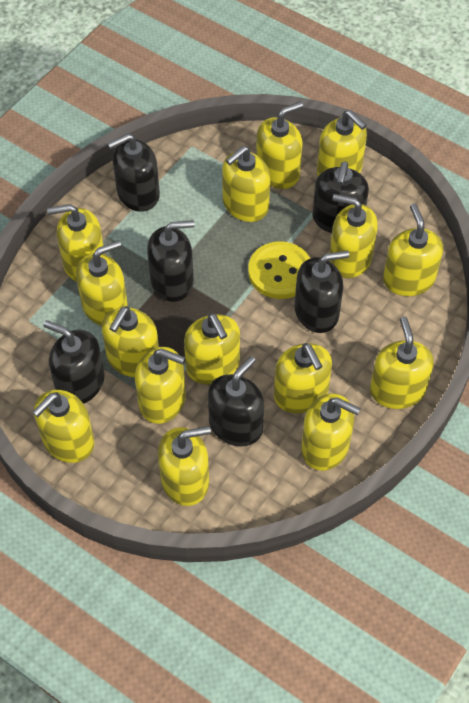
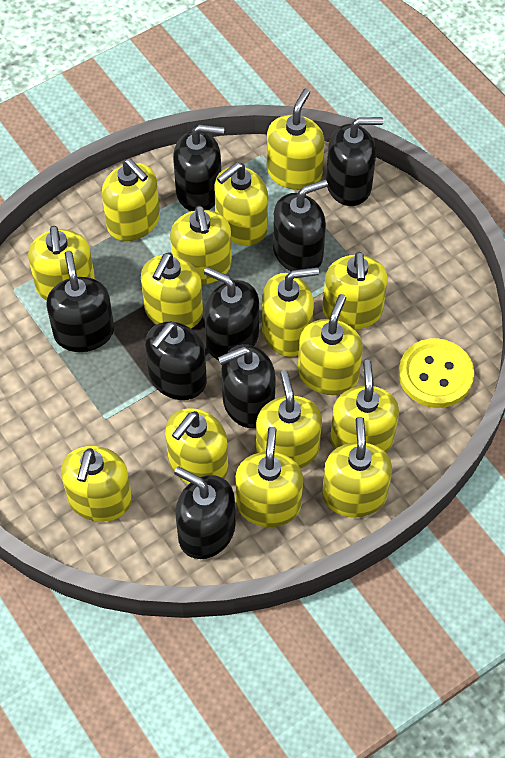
black soap dispenser: 6 -> 8

